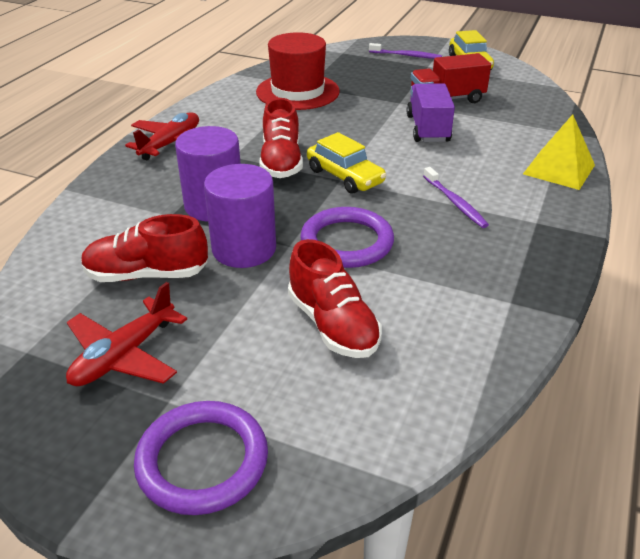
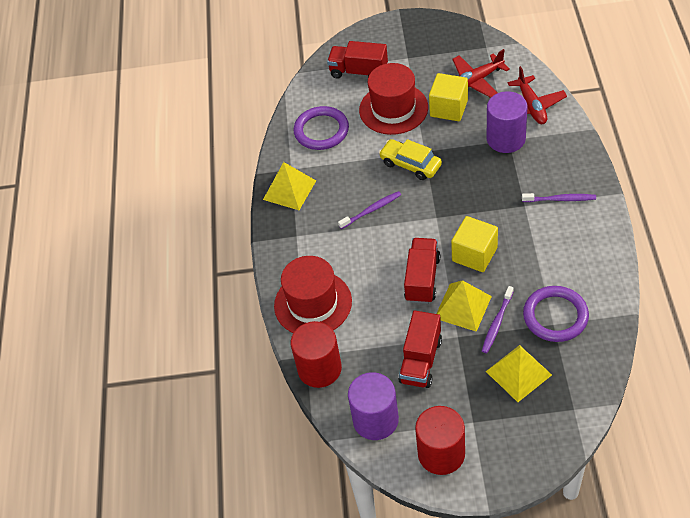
purple toothbrush: 2 -> 3
purple truck: 1 -> 0
red cylinder: 0 -> 2
red hat: 1 -> 2
red shoe: 3 -> 0
red truck: 1 -> 3
yellow car: 2 -> 1
yellow cube: 0 -> 2
yellow pyramid: 1 -> 3

